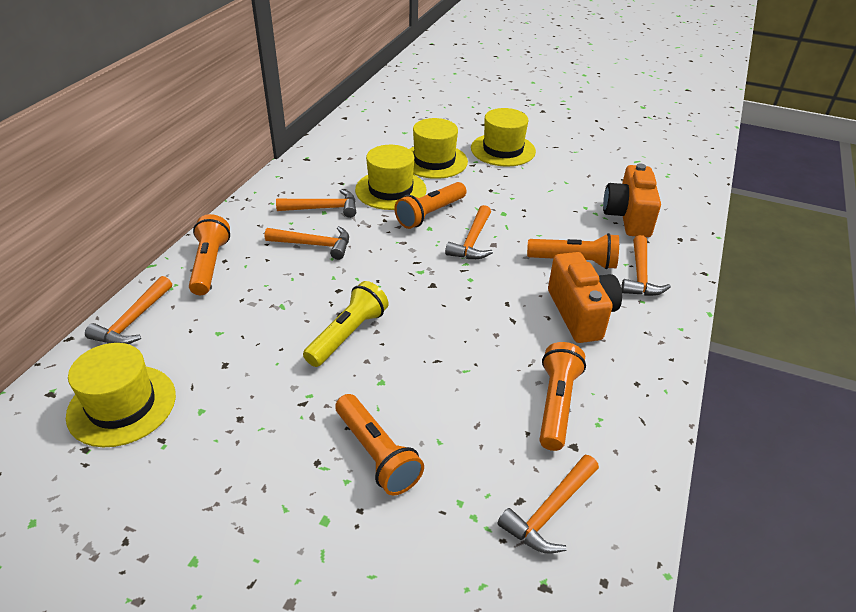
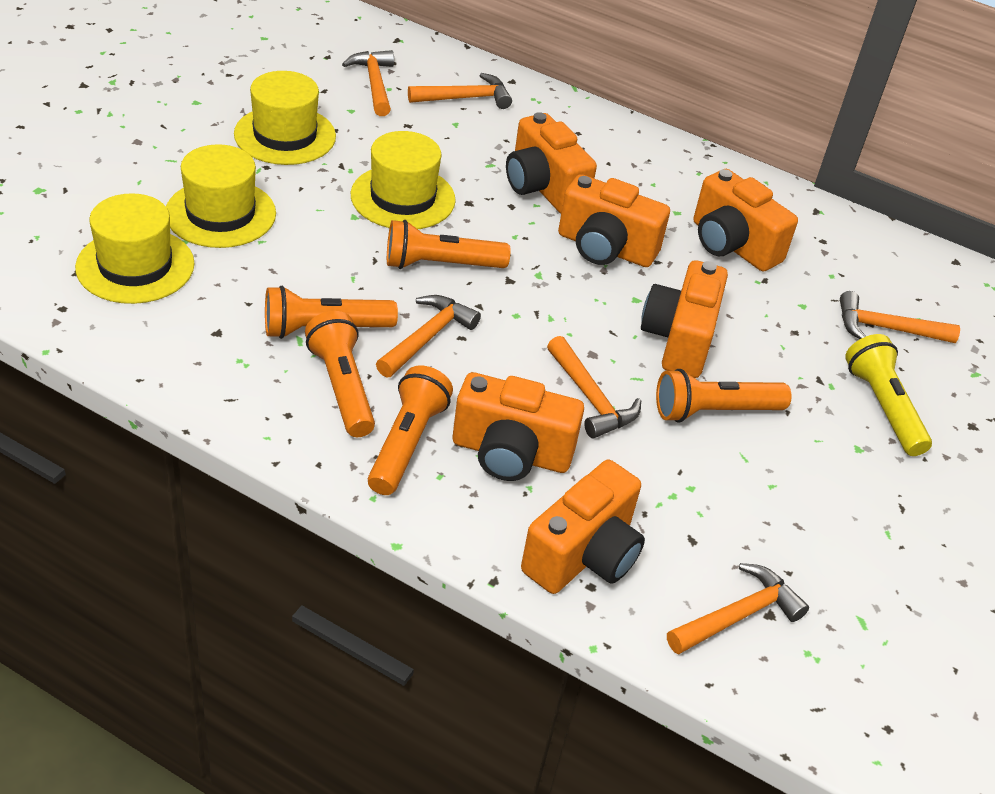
orange camera: 2 -> 6

